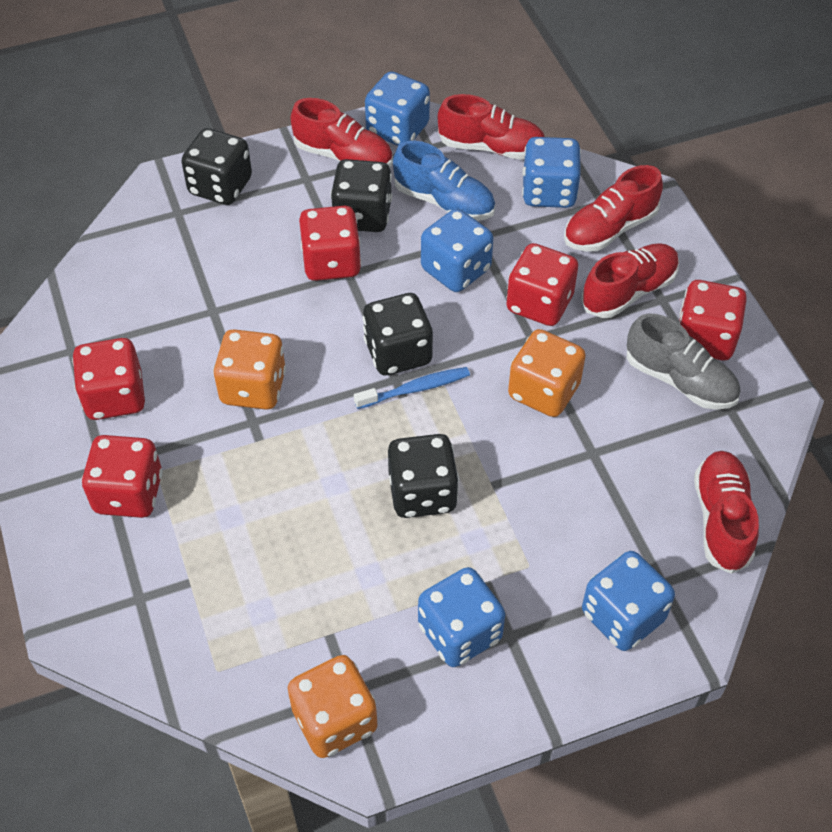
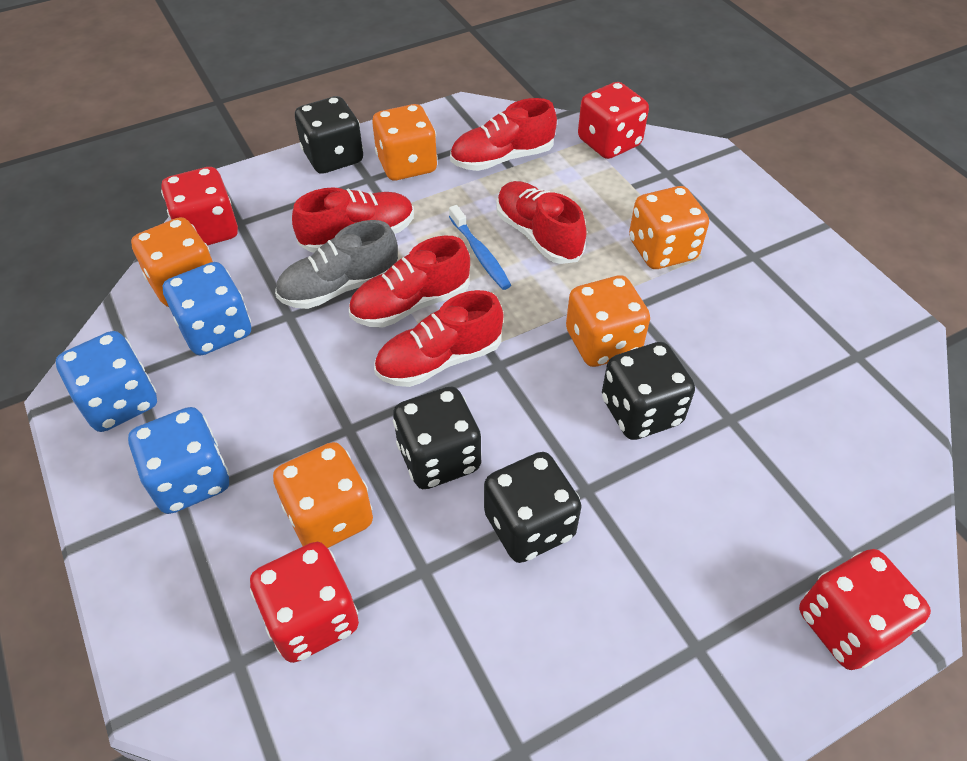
blue dice: 5 -> 3
blue shoe: 1 -> 0
orange dice: 3 -> 5
red dice: 5 -> 4

